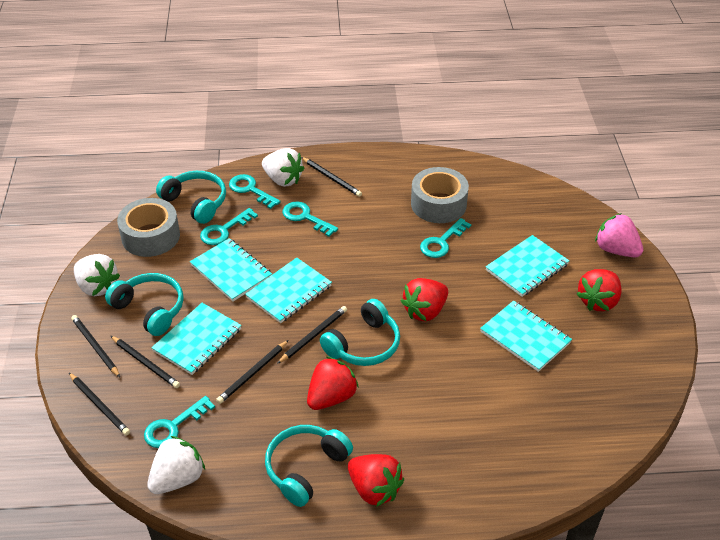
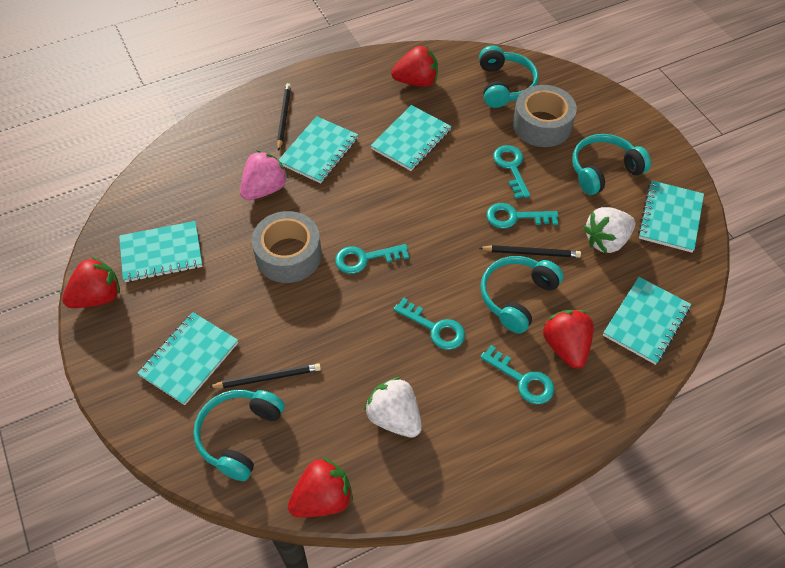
black pencil: 6 -> 3
turquoise notebook: 5 -> 6
white strawberry: 3 -> 2

